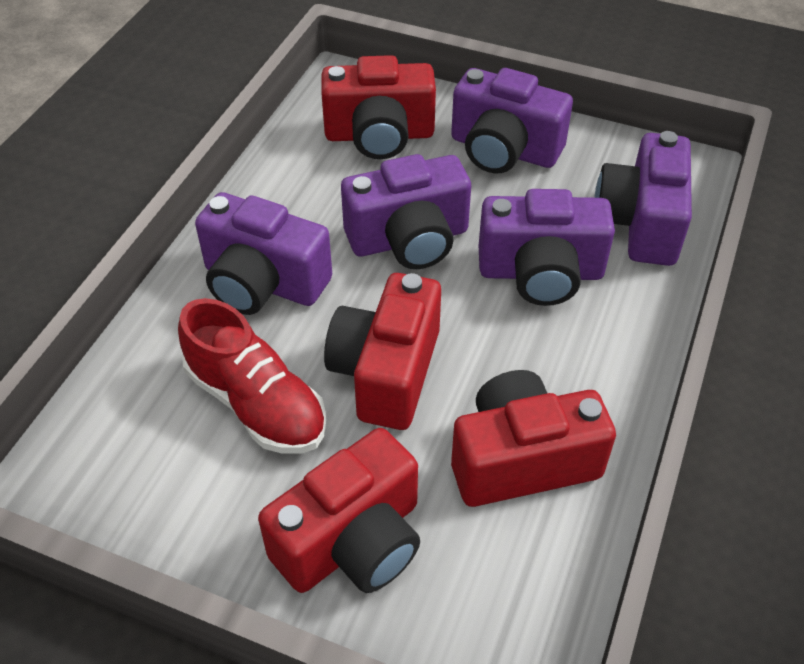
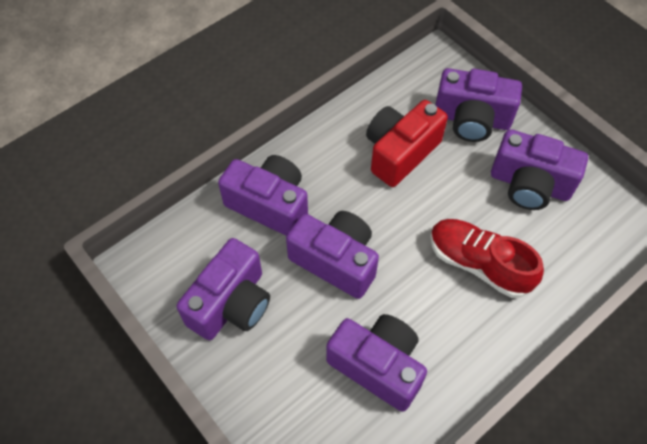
purple camera: 5 -> 6
red camera: 4 -> 1

